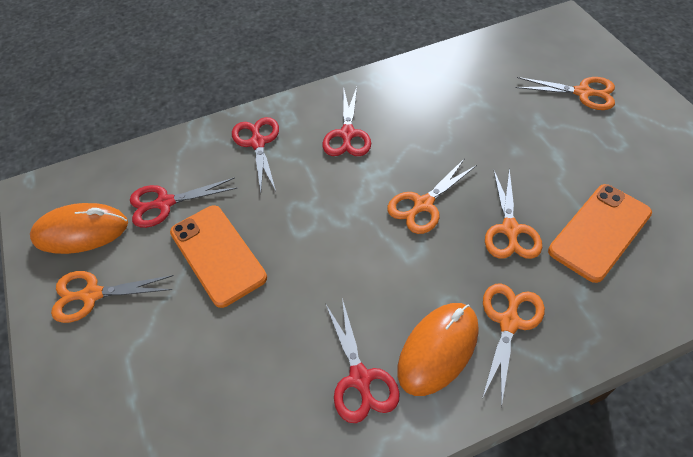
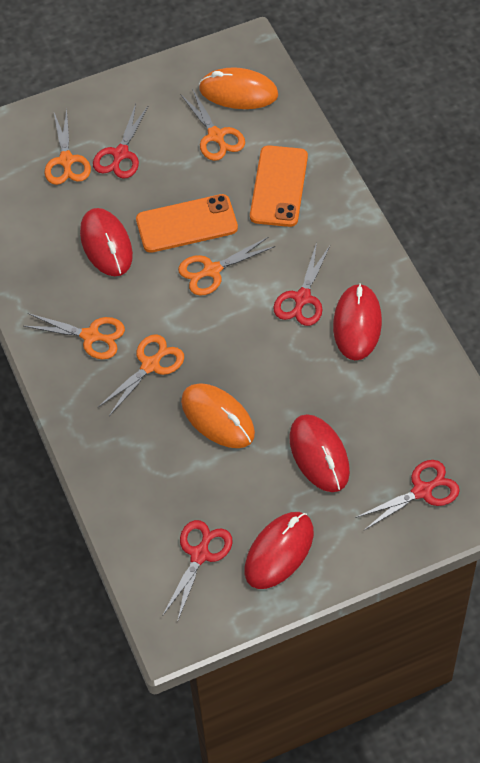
red mouse: 0 -> 4

